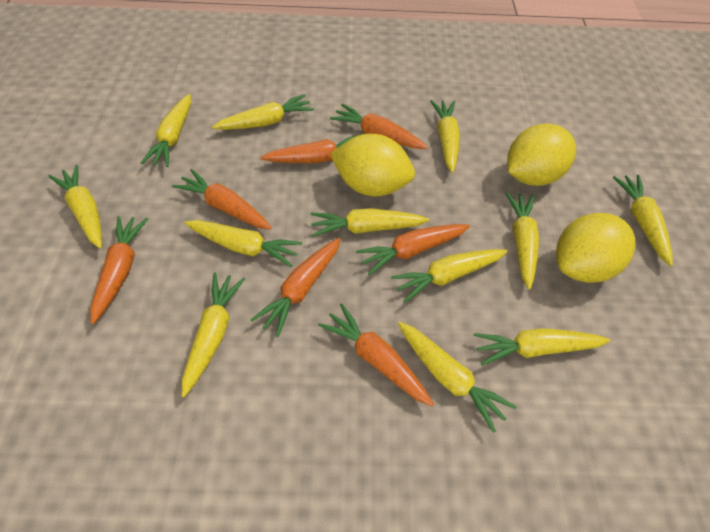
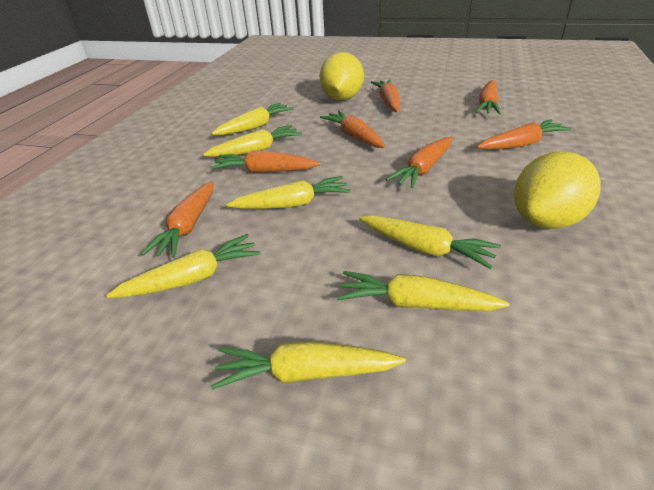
yellow carrot: 12 -> 7
yellow lemon: 3 -> 2

